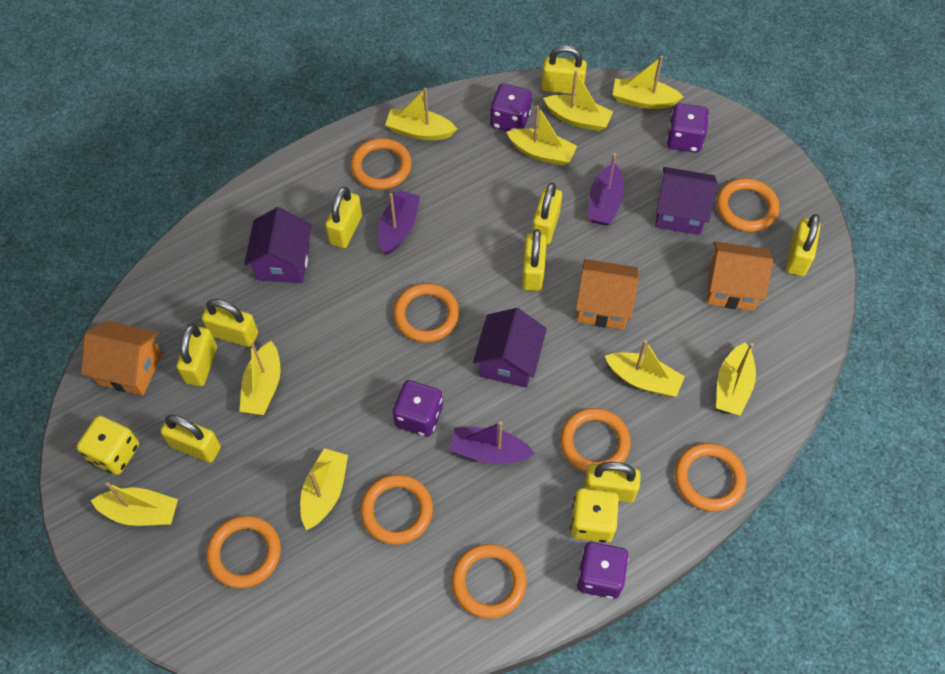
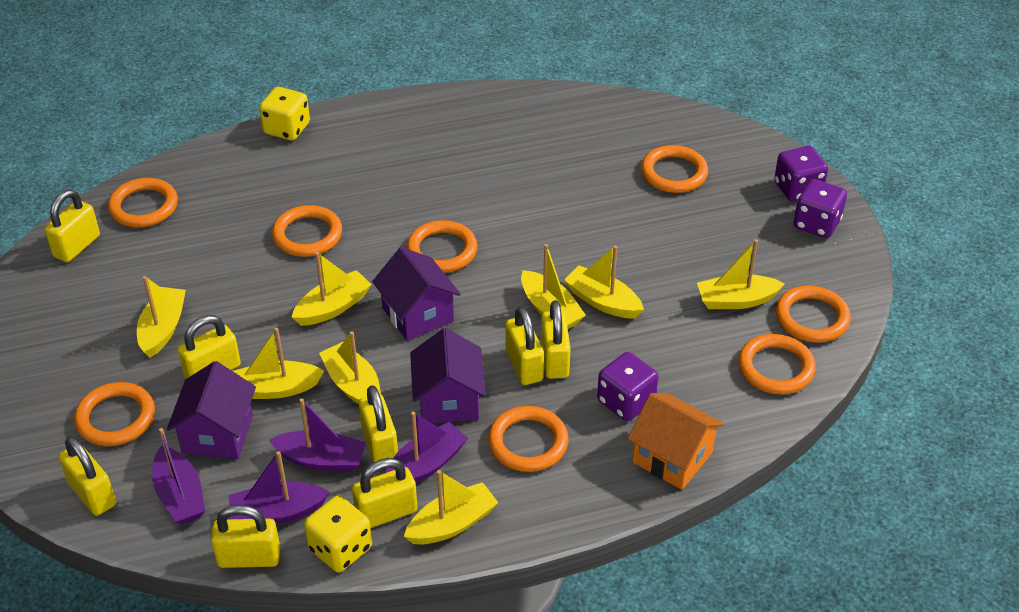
orange house: 3 -> 1
purple boat: 3 -> 4
purple dice: 4 -> 3
yellow boat: 9 -> 8
yellow padlock: 9 -> 8

